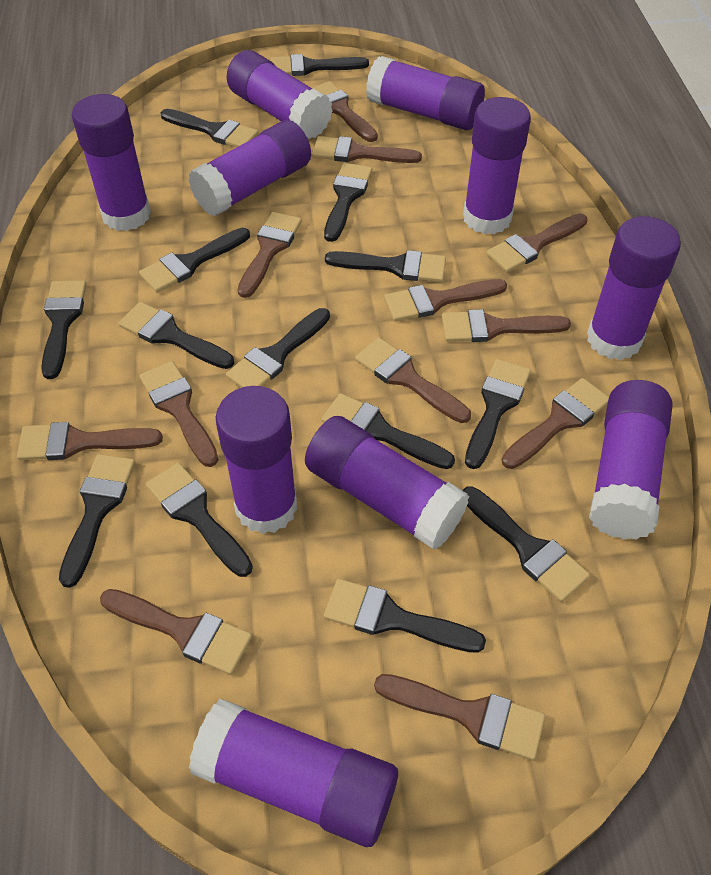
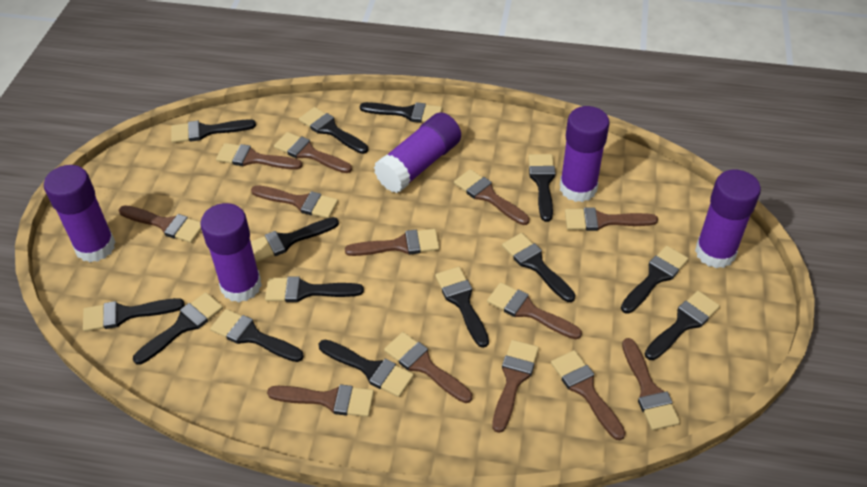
brown brush: 12 -> 13
purple glue stick: 10 -> 5

